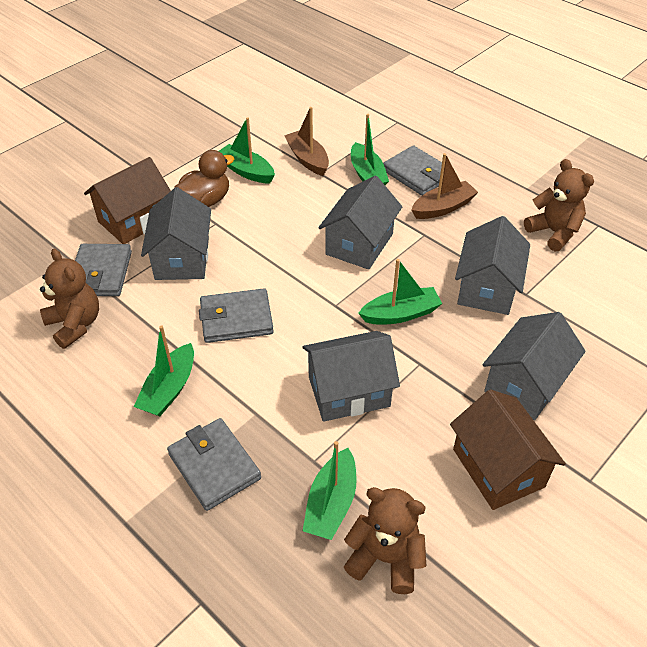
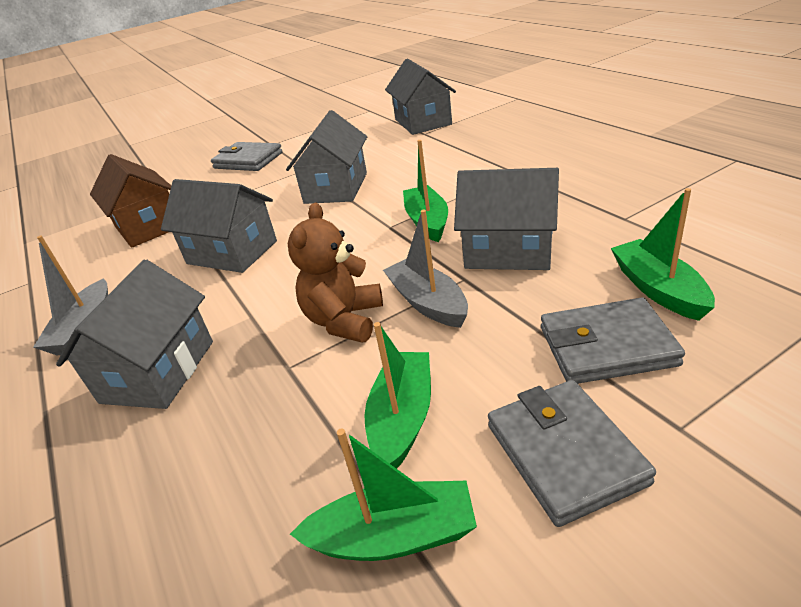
brown boat: 2 -> 0
brown duck: 1 -> 0
brown house: 2 -> 1
brown teddy bear: 3 -> 1
green boat: 5 -> 4
grey boat: 0 -> 2
grey wallet: 4 -> 3

